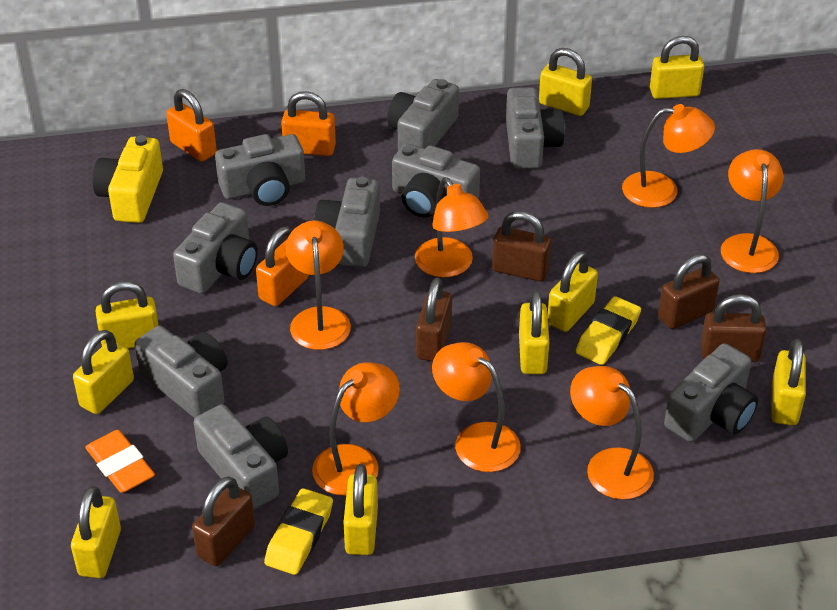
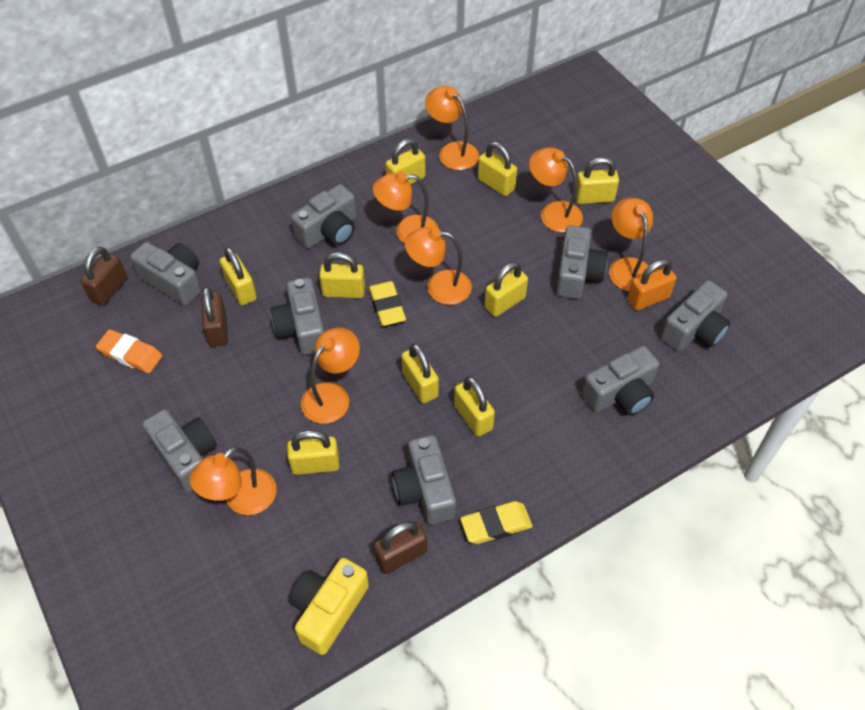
brown padlock: 5 -> 3
grey camera: 9 -> 8
orange padlock: 3 -> 1

